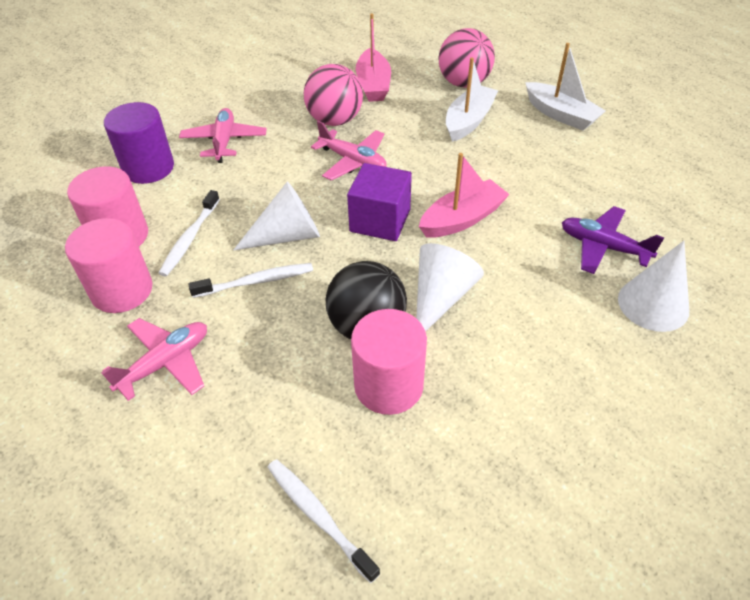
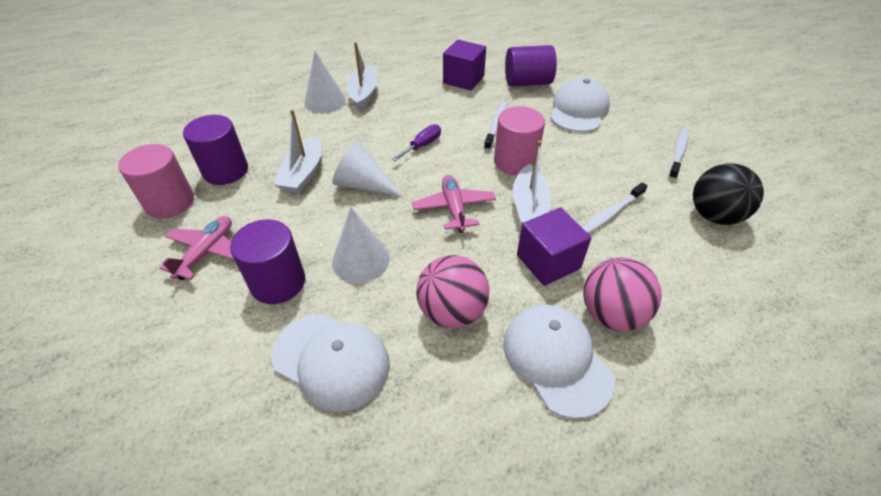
pink boat: 2 -> 0
pink cylinder: 3 -> 2
pink plane: 3 -> 2
purple cube: 1 -> 2
purple cylinder: 1 -> 3
purple plane: 1 -> 0
purple screwdriver: 0 -> 1
white boat: 2 -> 3
white cap: 0 -> 3

